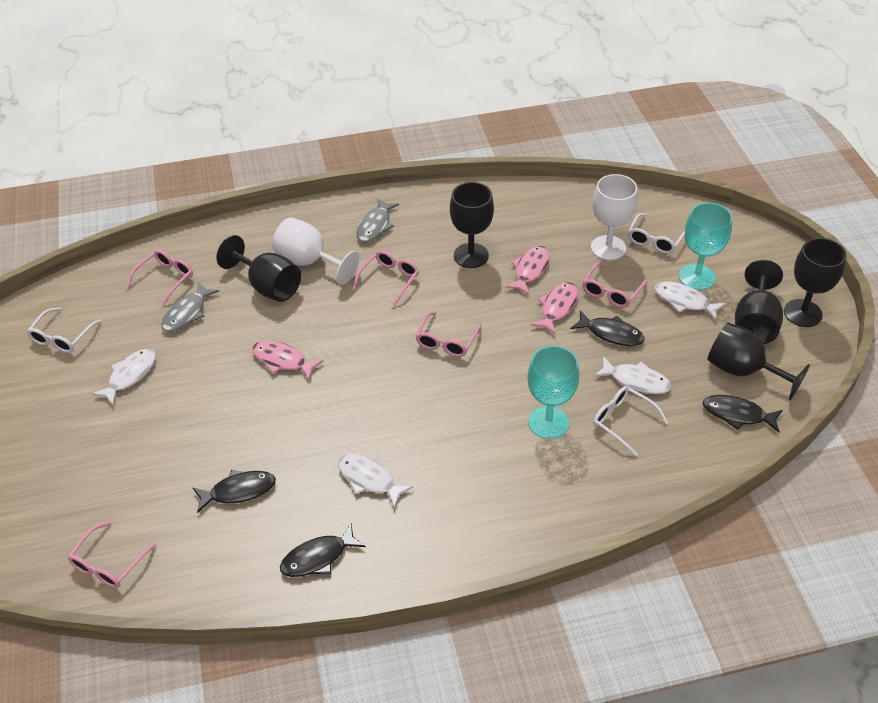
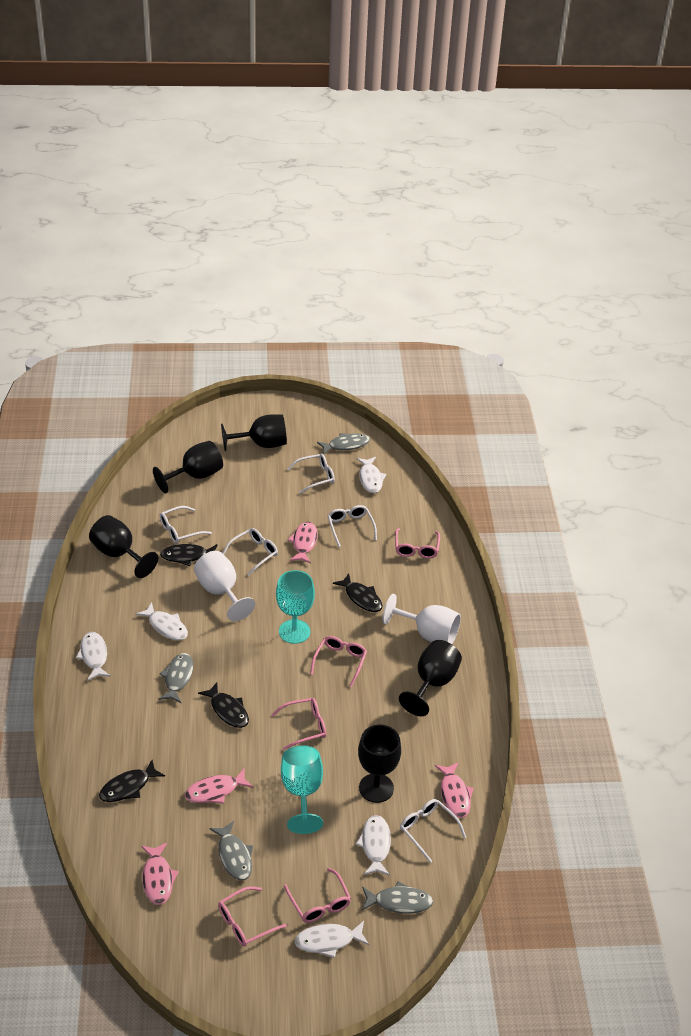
grey fish: 2 -> 4
pink fish: 3 -> 4
white fish: 4 -> 5
white glasses: 3 -> 5

